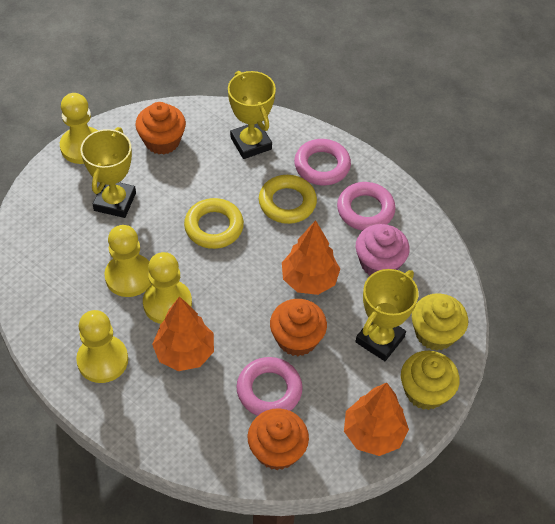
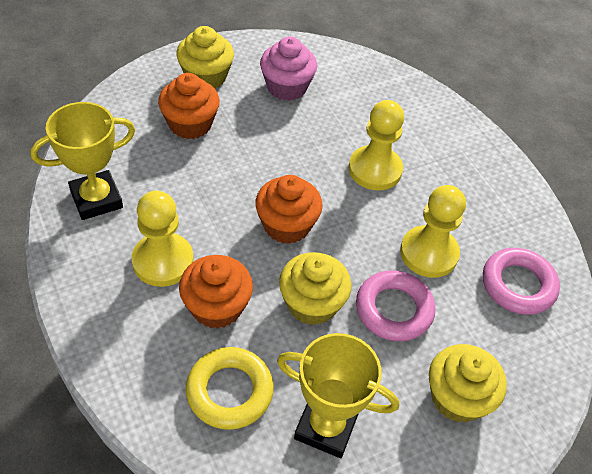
orange tree: 3 -> 0
pink ring: 3 -> 2
yellow cupcake: 2 -> 3
yellow pawn: 4 -> 3
yellow ring: 2 -> 1
yellow trophy: 3 -> 2

